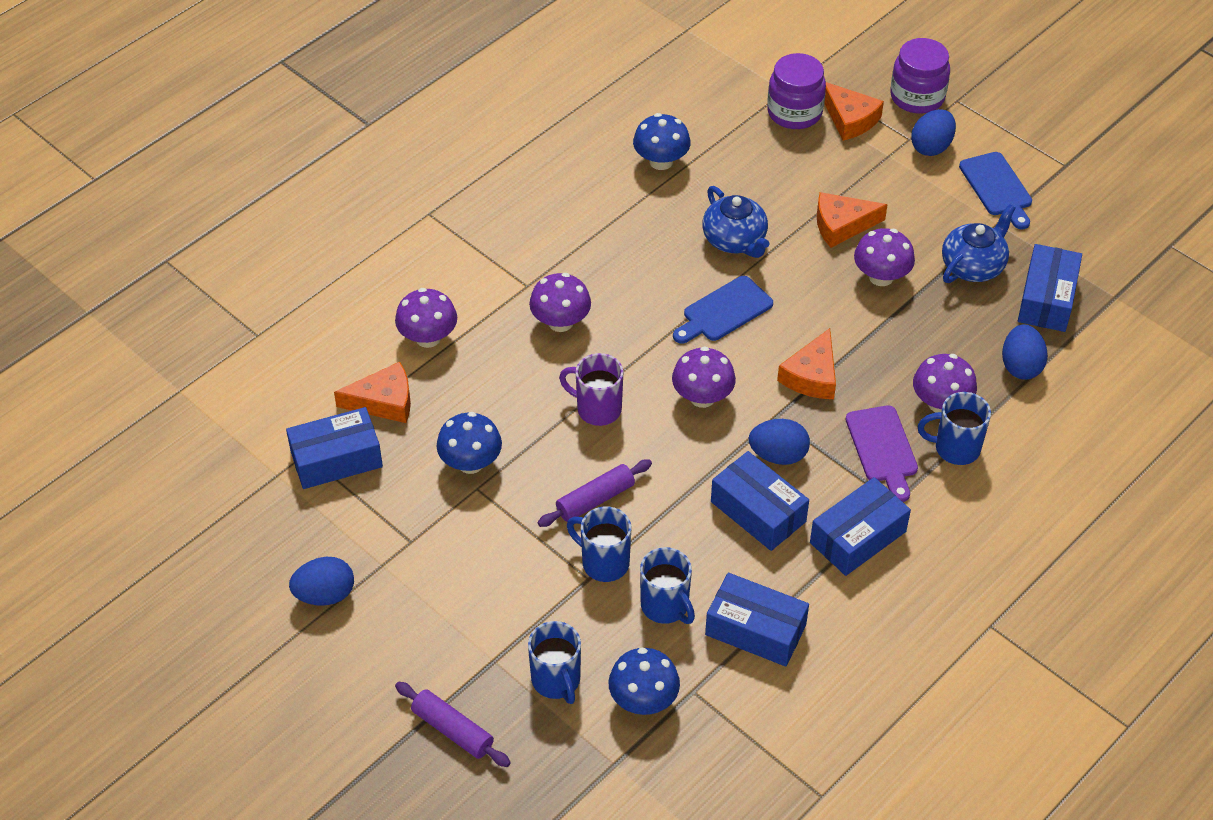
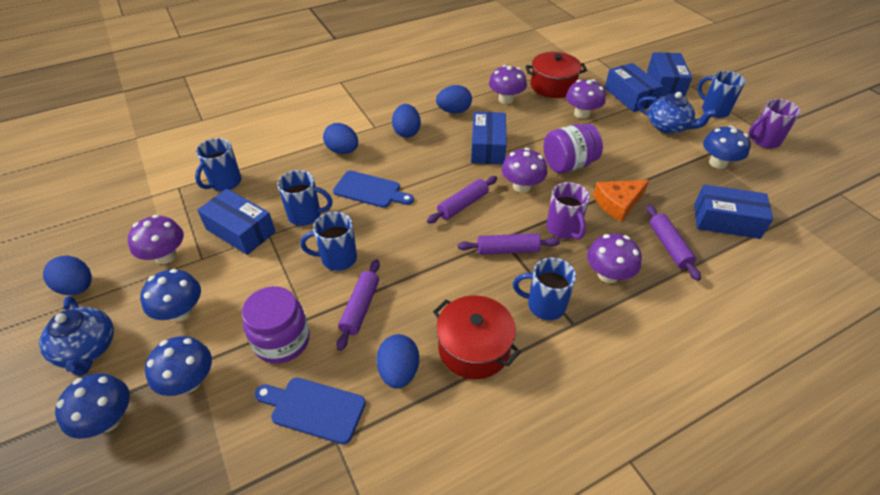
blue egg: 4 -> 5
blue mug: 4 -> 5
blue mushroom: 3 -> 4
orange cheese: 4 -> 1
purple cutting board: 1 -> 0
purple mug: 1 -> 2
purple rolling pin: 2 -> 4
red pot: 0 -> 2

